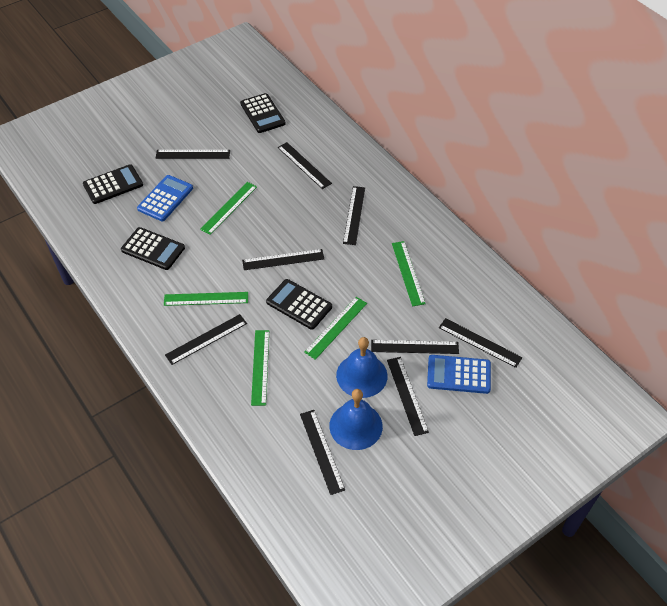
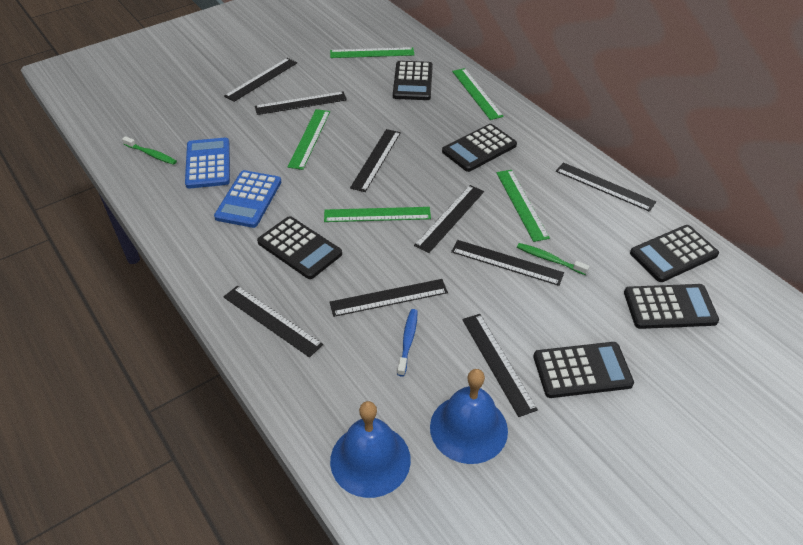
black calculator: 4 -> 6
blue toothbrush: 0 -> 1
green toothbrush: 0 -> 2

